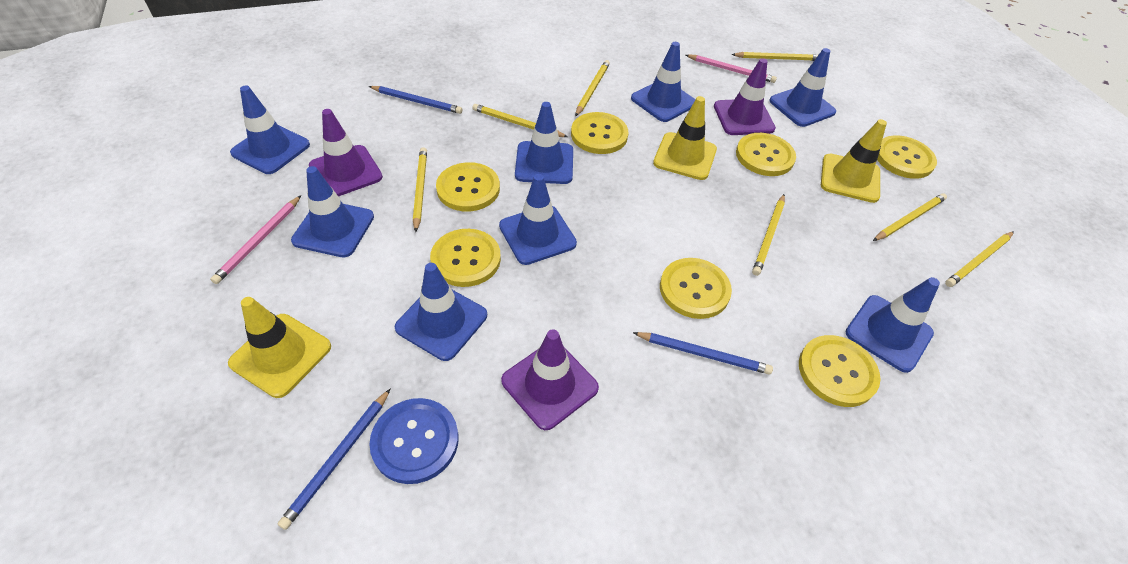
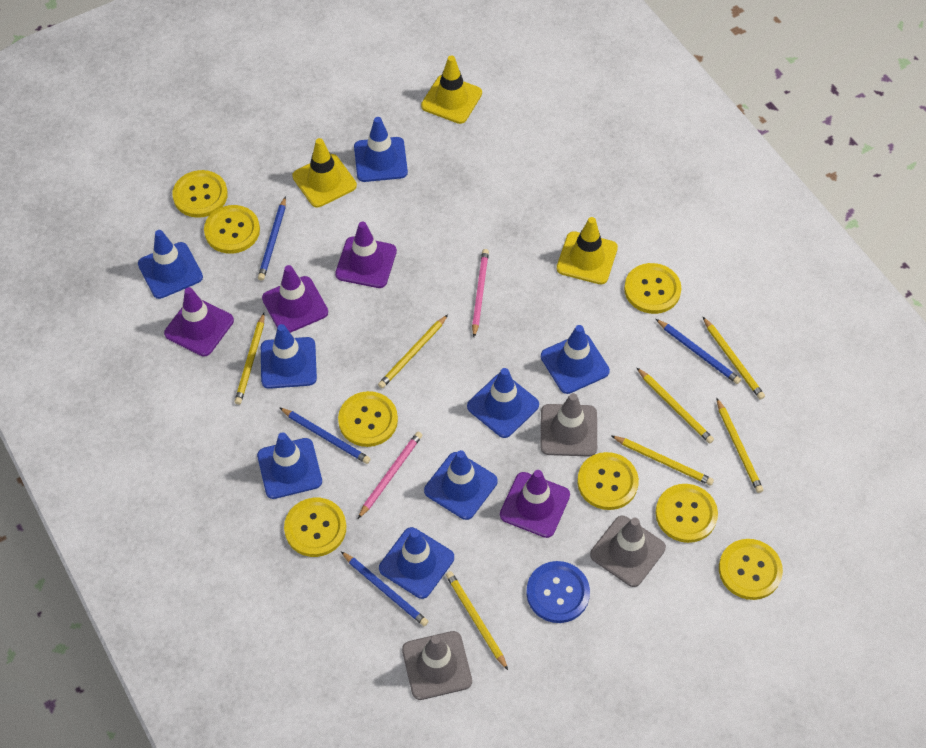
blue pencil: 3 -> 4
grey traffic cone: 0 -> 3
purple traffic cone: 3 -> 4
yellow button: 7 -> 8

